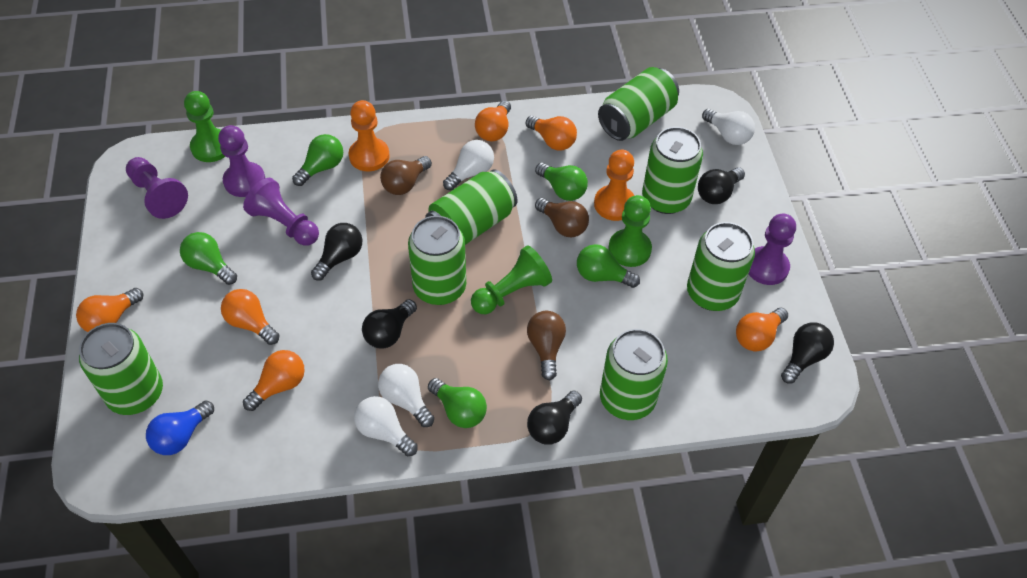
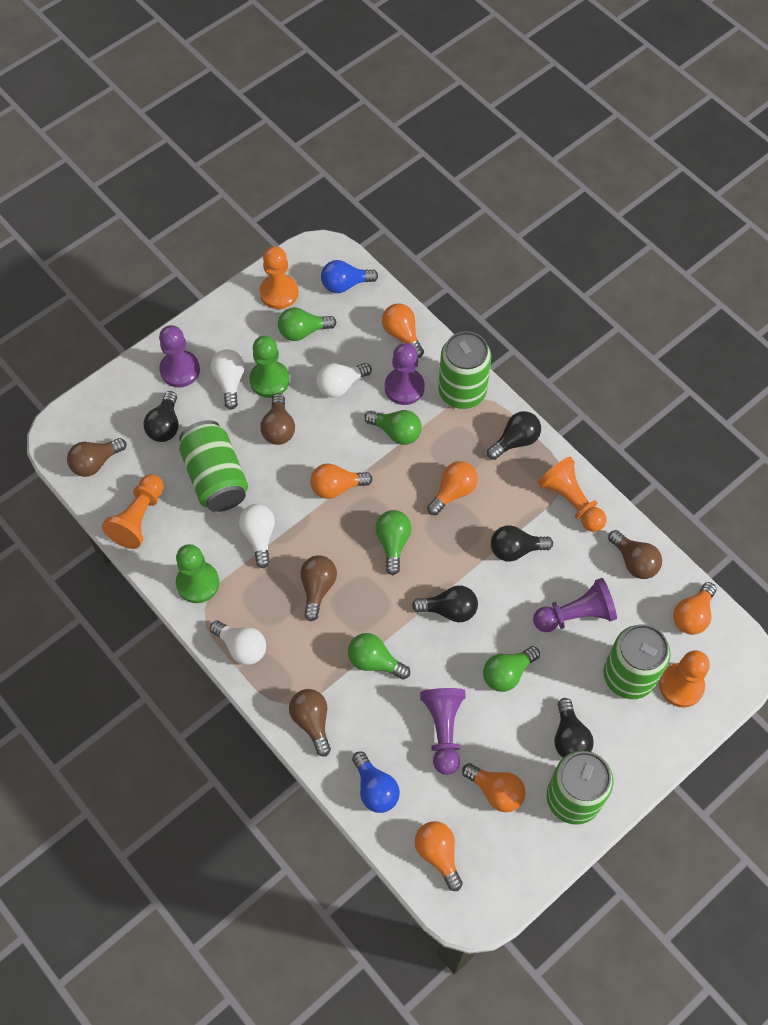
blue light bulb: 1 -> 2
brown light bulb: 3 -> 5
green can: 7 -> 4
green pawn: 3 -> 2
orange pawn: 2 -> 4

